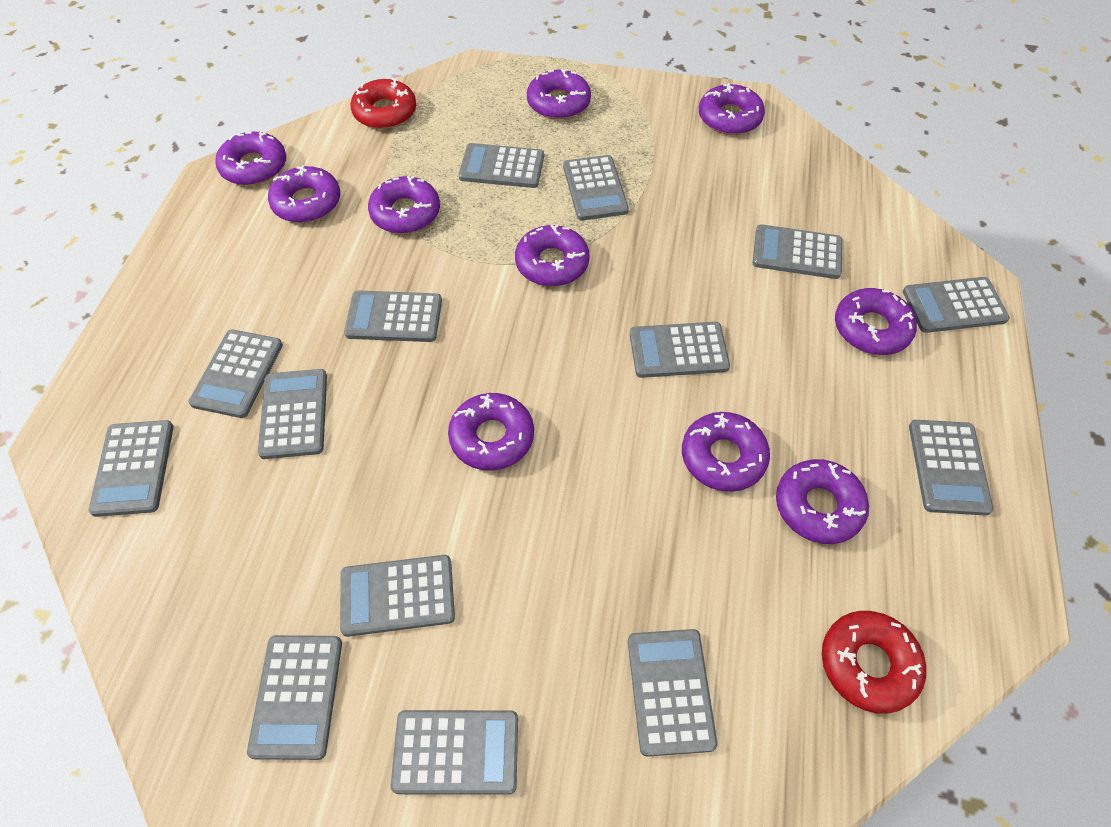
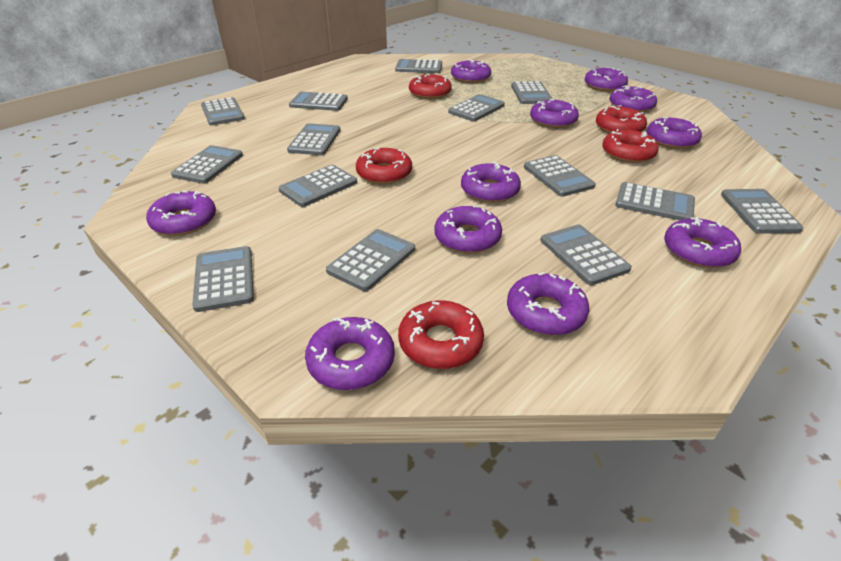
purple donut: 10 -> 11
red donut: 2 -> 5

